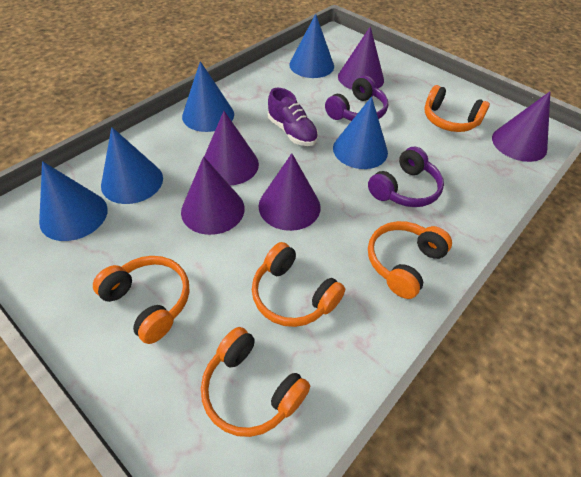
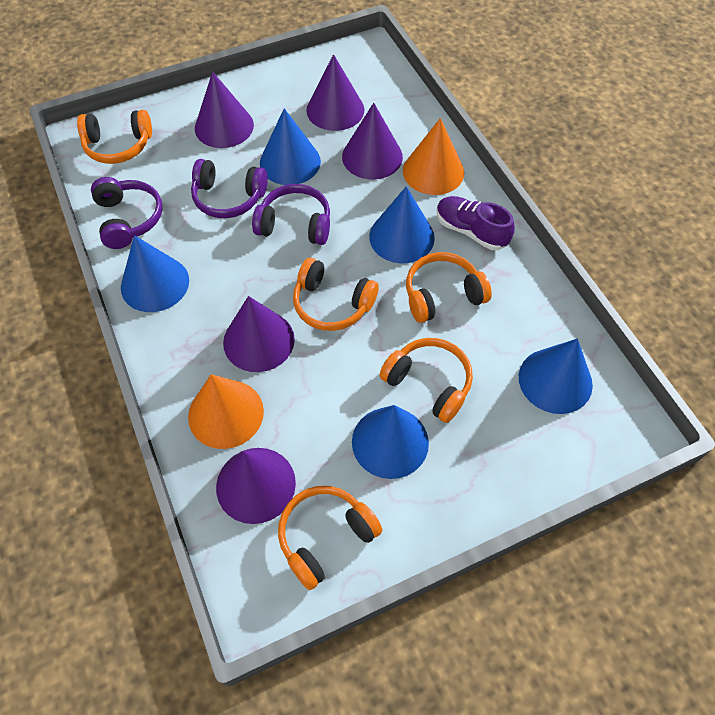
orange cone: 0 -> 2
purple headphones: 2 -> 3

